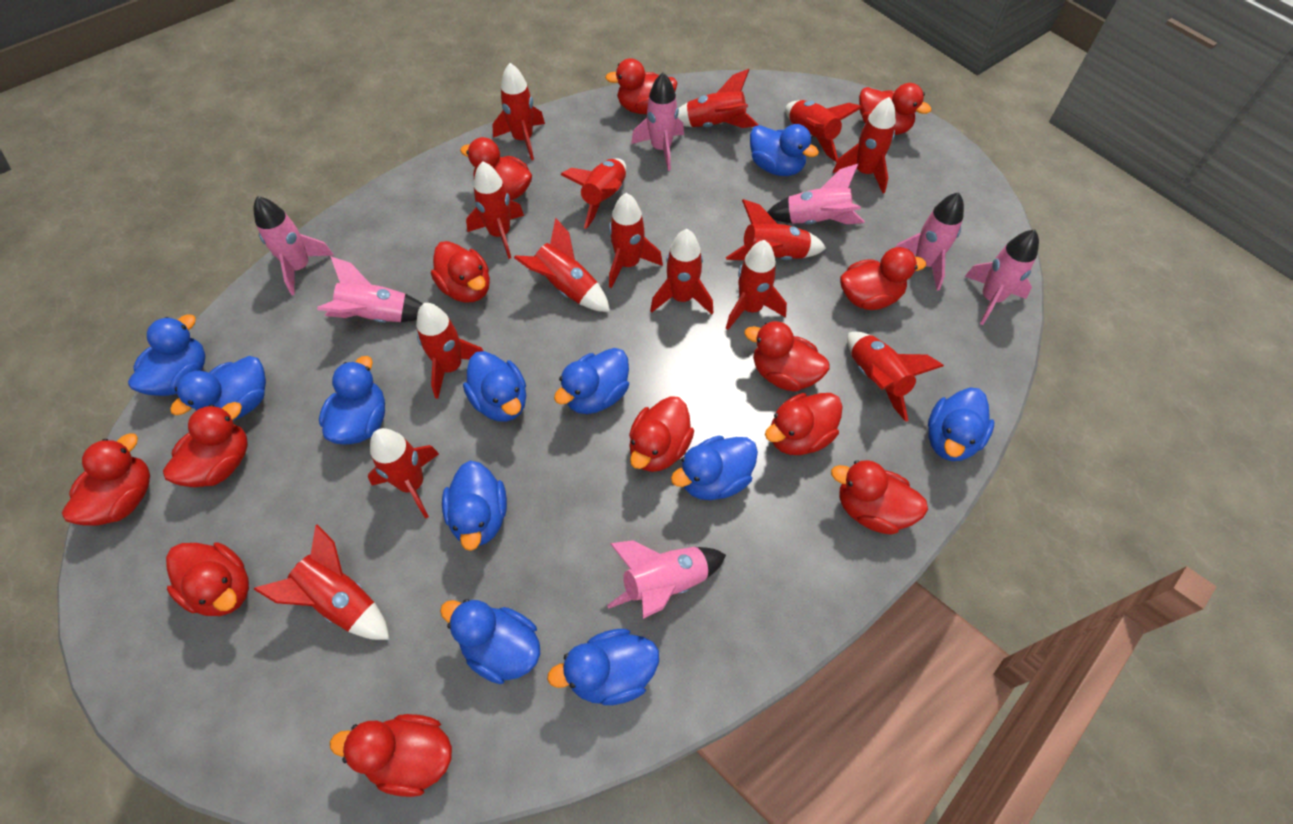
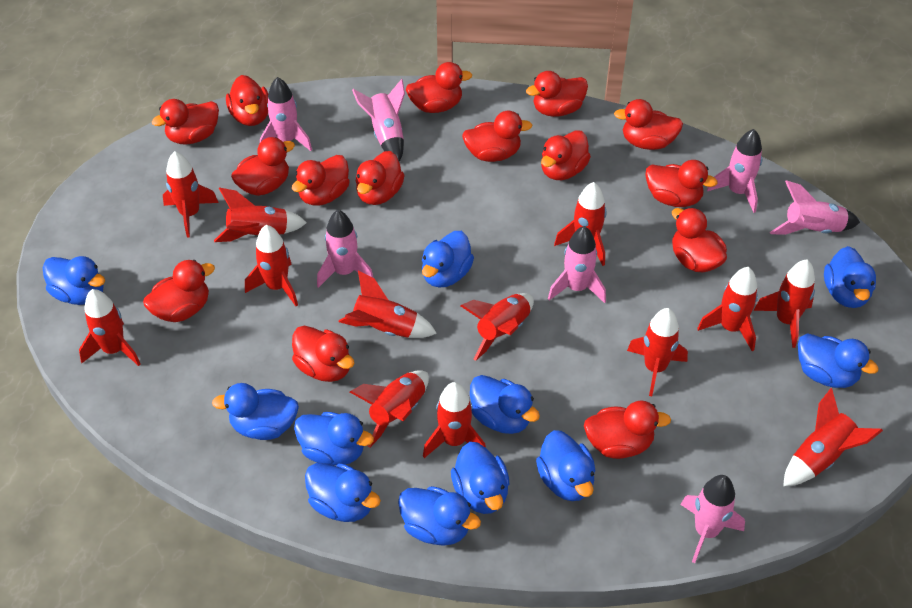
red duck: 13 -> 15
red rocket: 15 -> 13

